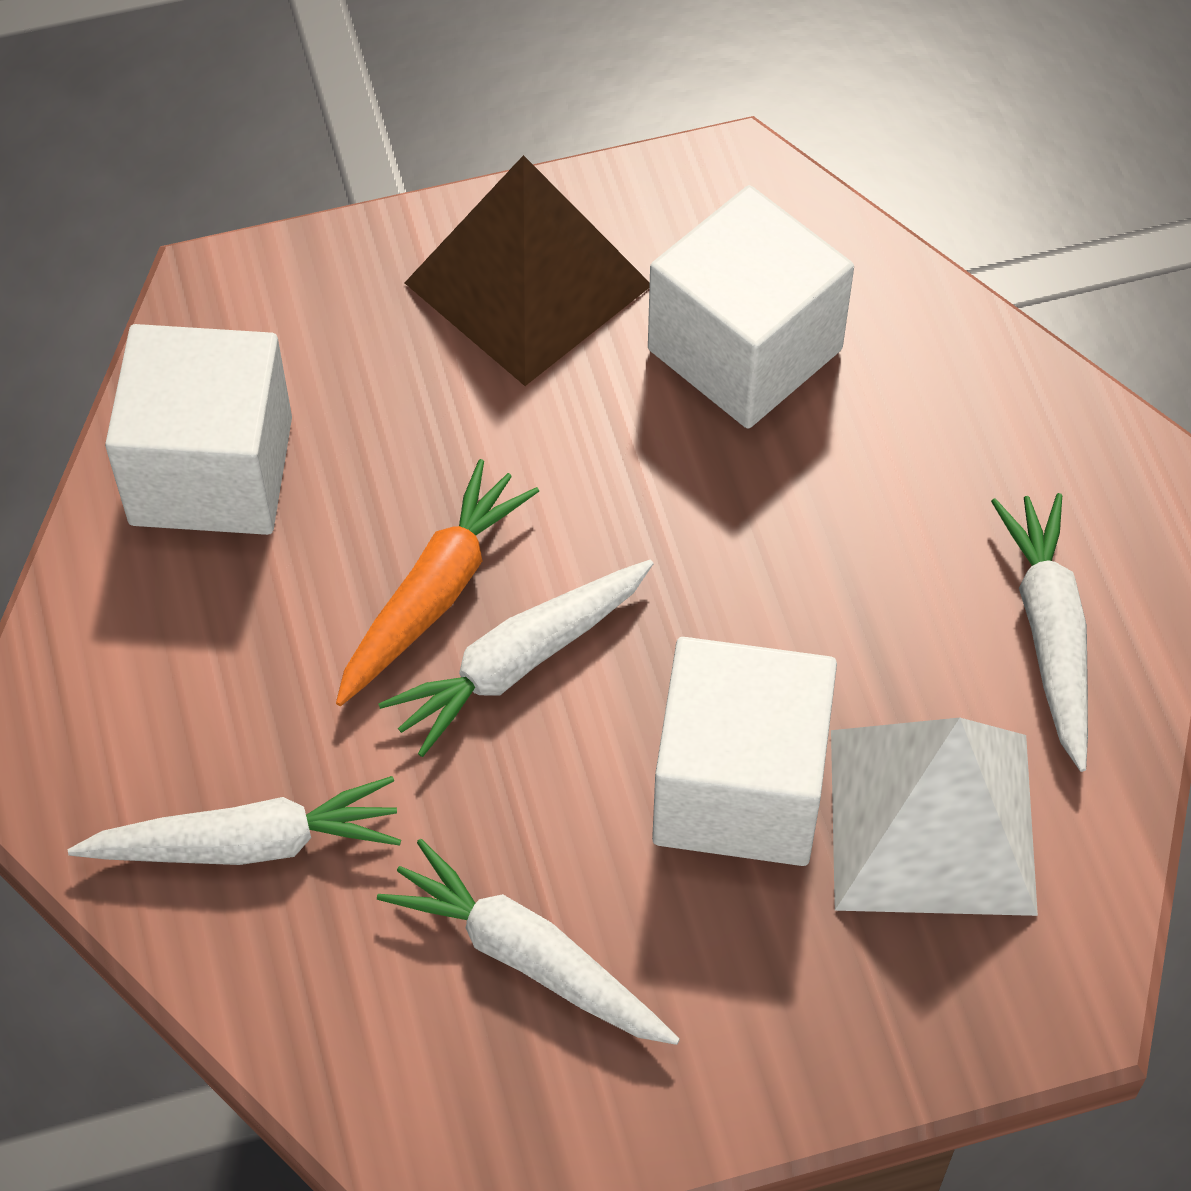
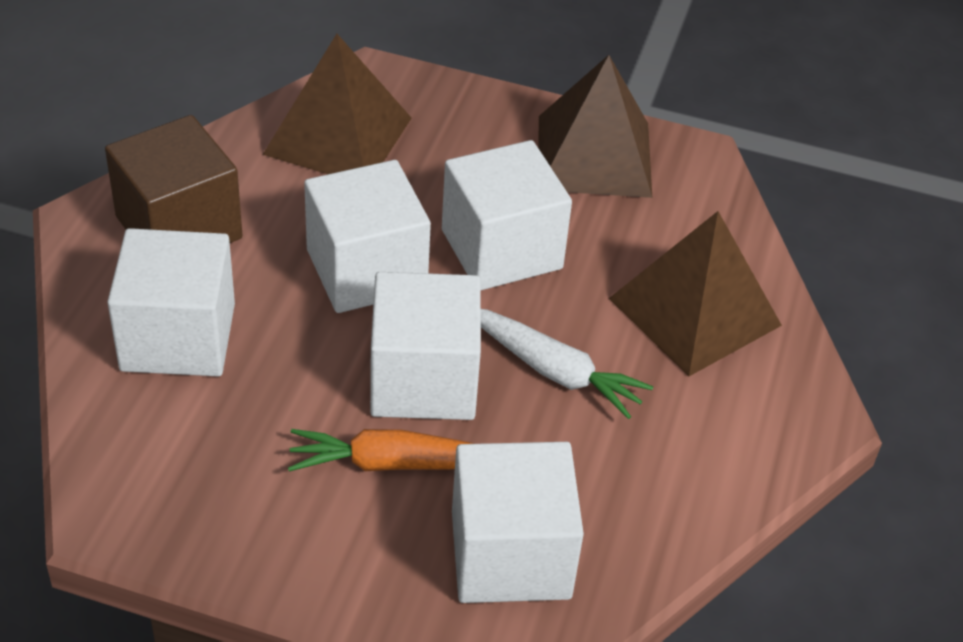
brown cube: 0 -> 1
brown pyramid: 1 -> 3
white carrot: 4 -> 1
white cube: 3 -> 5
white pyramid: 1 -> 0

